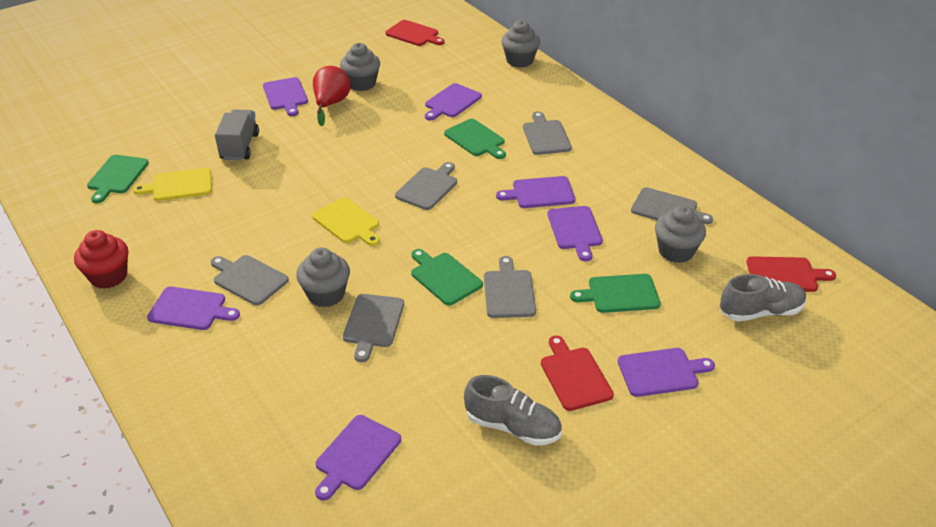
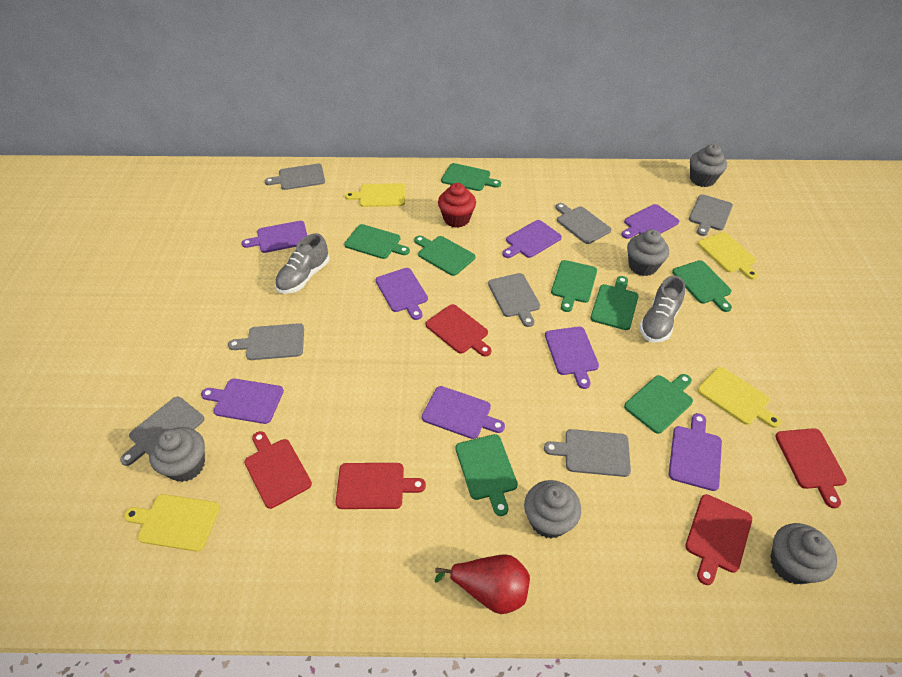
green cutting board: 4 -> 8
grey cupcake: 4 -> 5
grey cutting board: 6 -> 7
grey truck: 1 -> 0
purple cutting board: 7 -> 8
red cutting board: 3 -> 5
yellow cutting board: 2 -> 4

